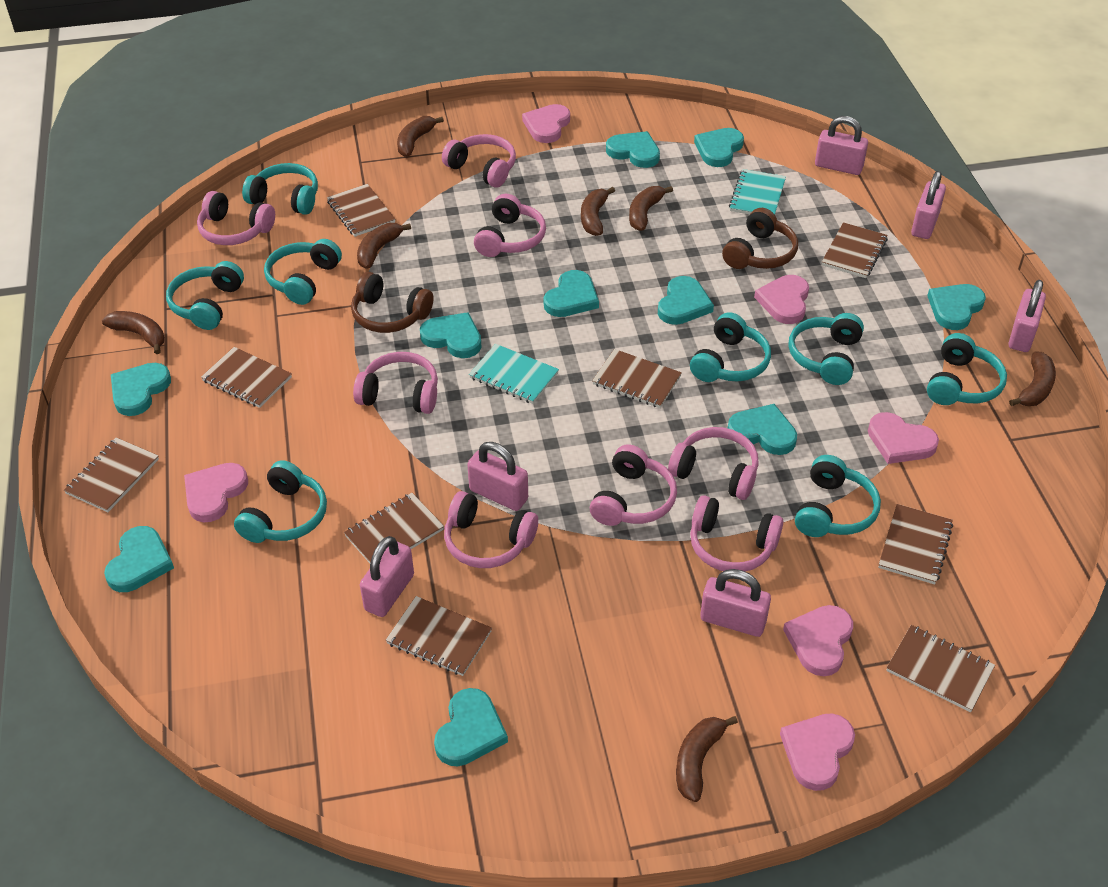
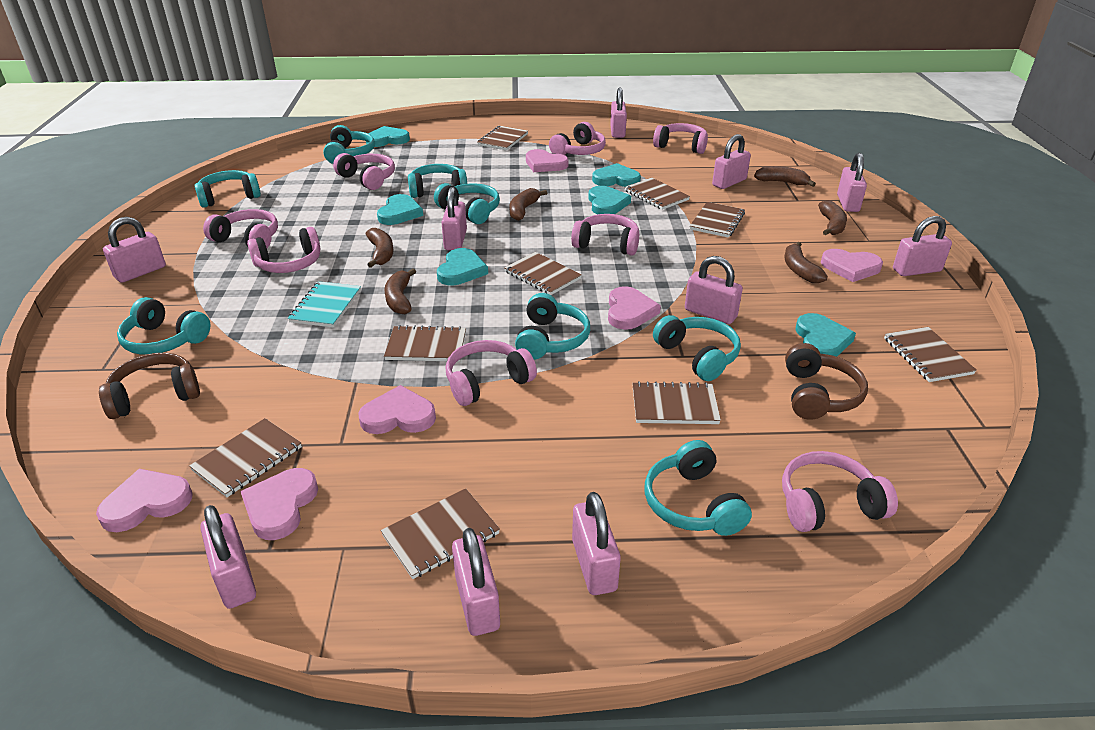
brown banana: 7 -> 6
pink padlock: 6 -> 10
turquoise heart: 10 -> 6
turquoise notebook: 2 -> 1

